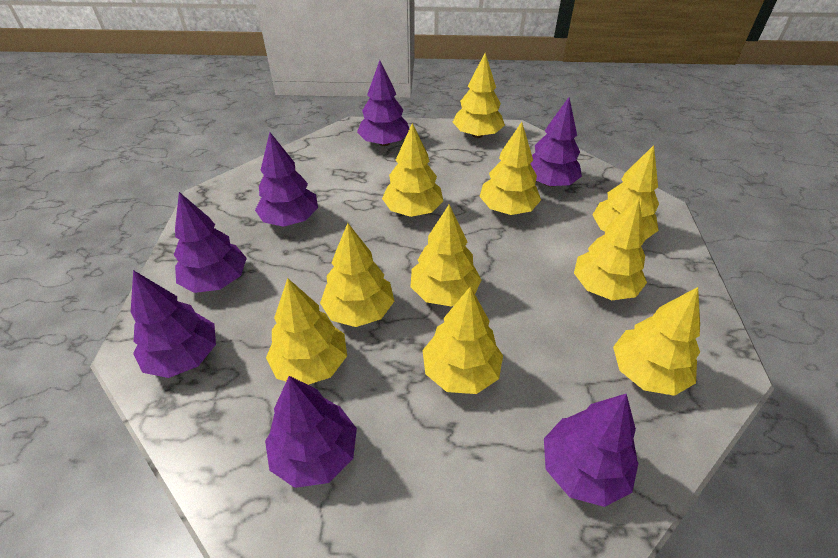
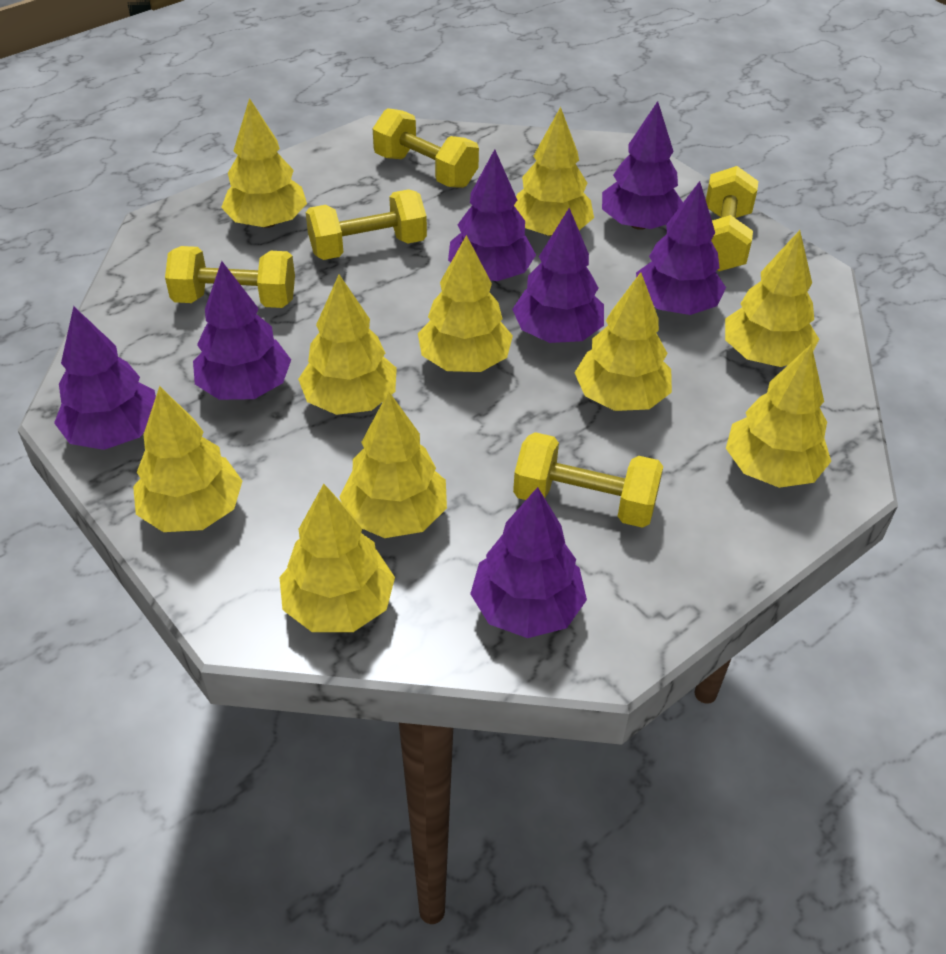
yellow dumbbell: 0 -> 5

